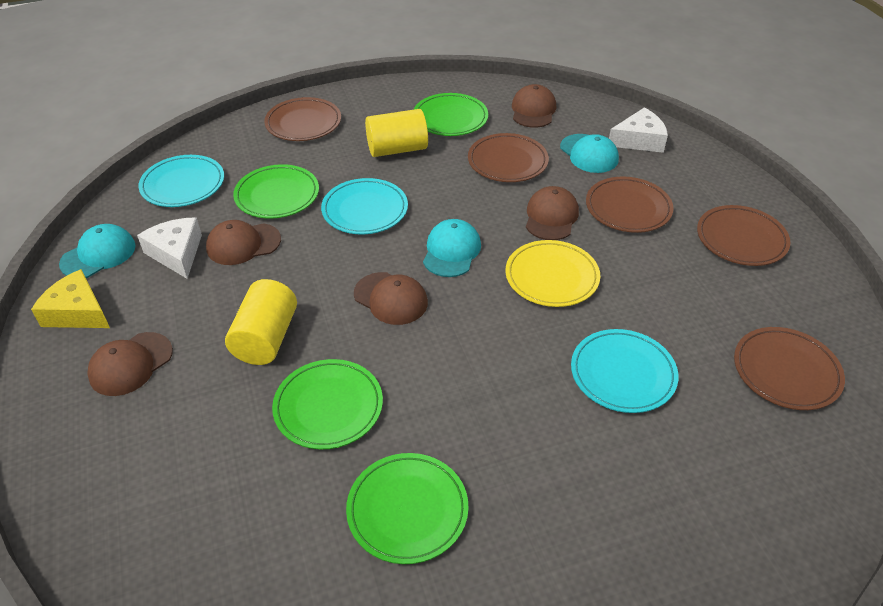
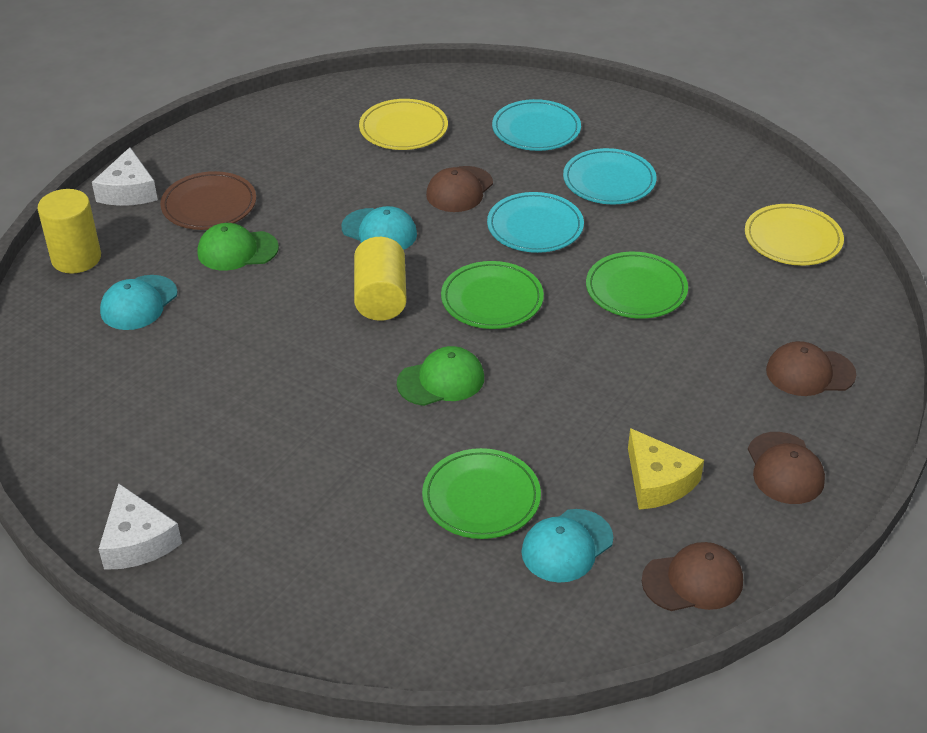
brown cap: 5 -> 4
brown plate: 5 -> 1
green cap: 0 -> 2
green plate: 4 -> 3
yellow plate: 1 -> 2

